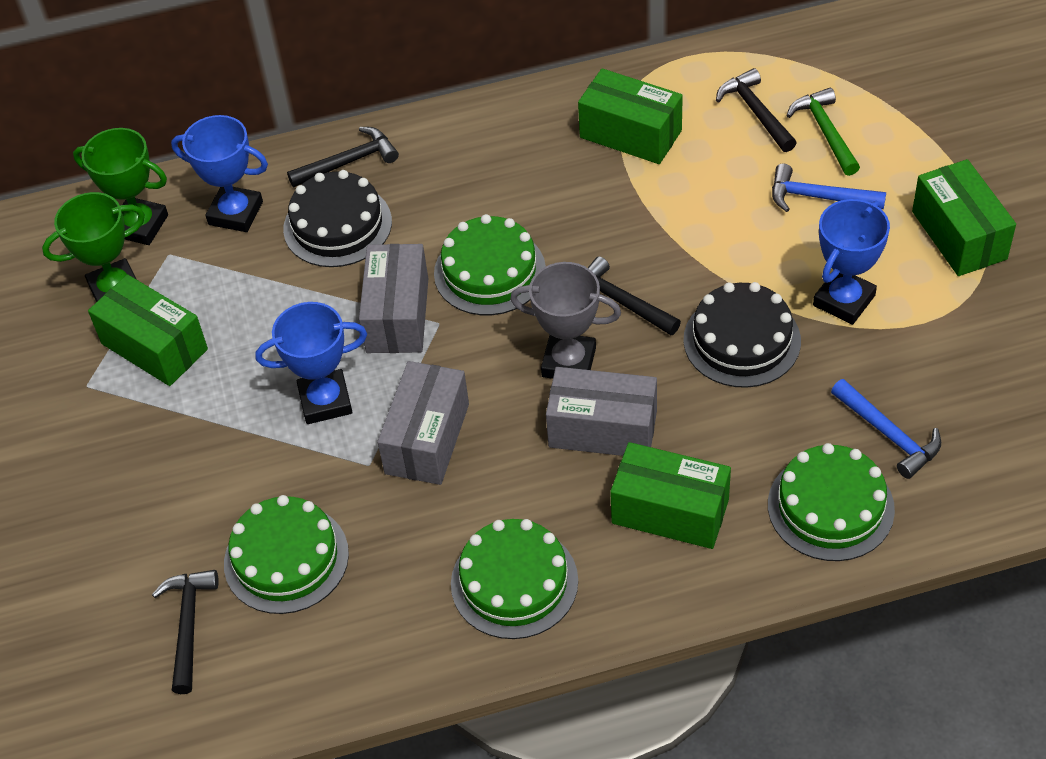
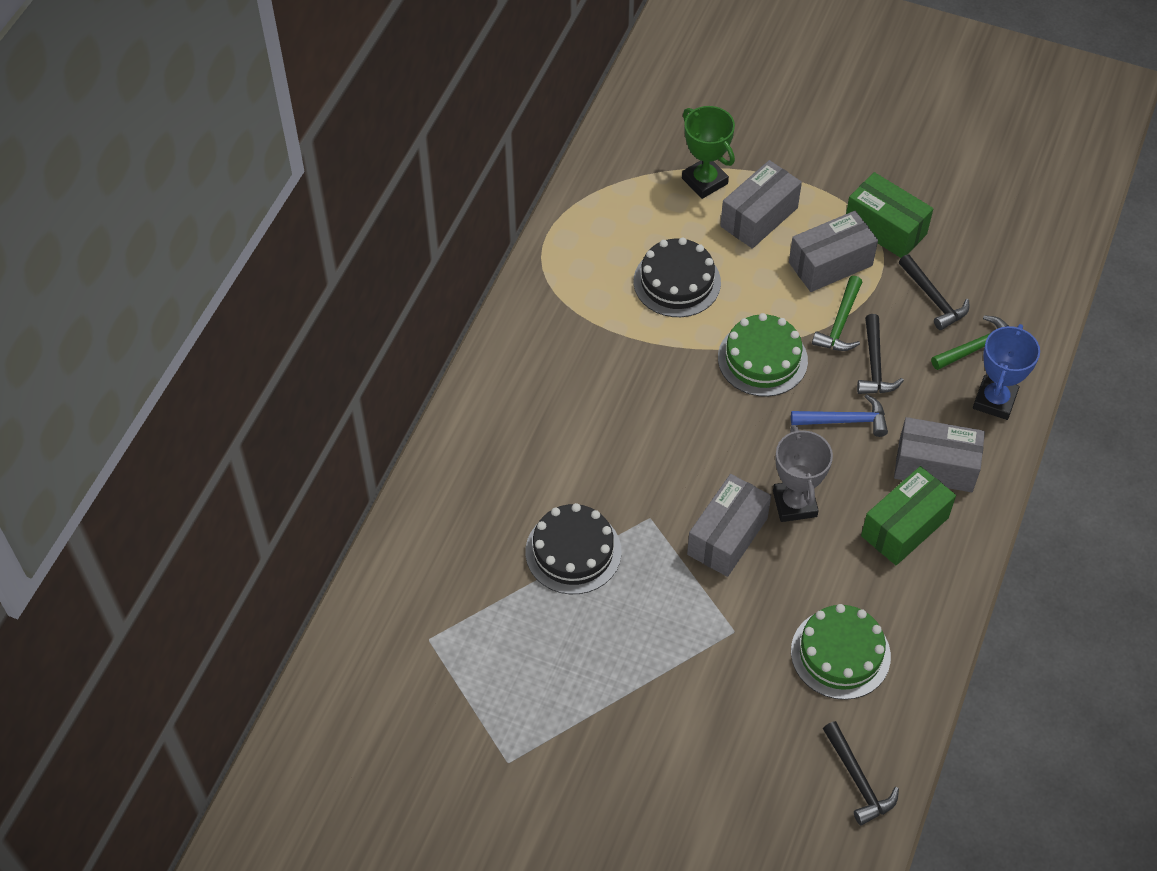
black hammer: 4 -> 3
blue hammer: 2 -> 1
blue trophy: 3 -> 1
green box: 4 -> 2
green cake: 4 -> 2
green hammer: 1 -> 2
green trophy: 2 -> 1
grey box: 3 -> 4

